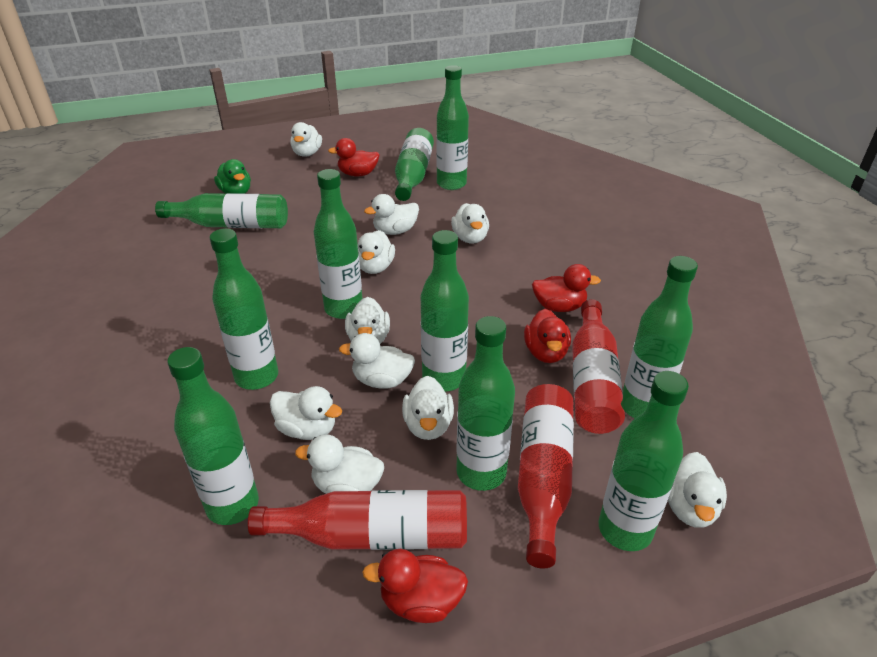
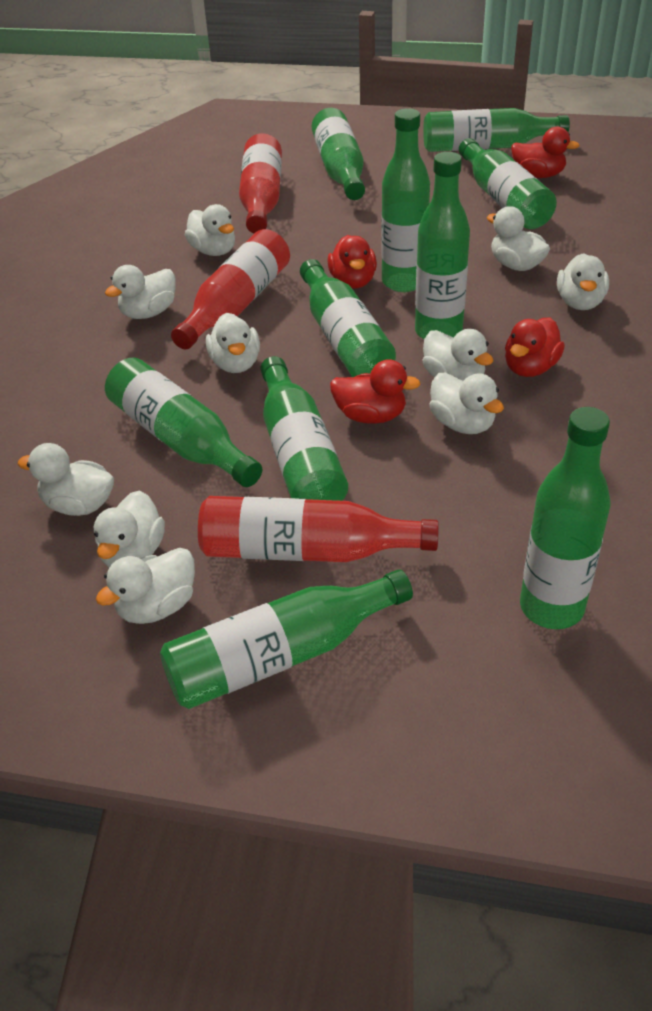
green duck: 1 -> 0

